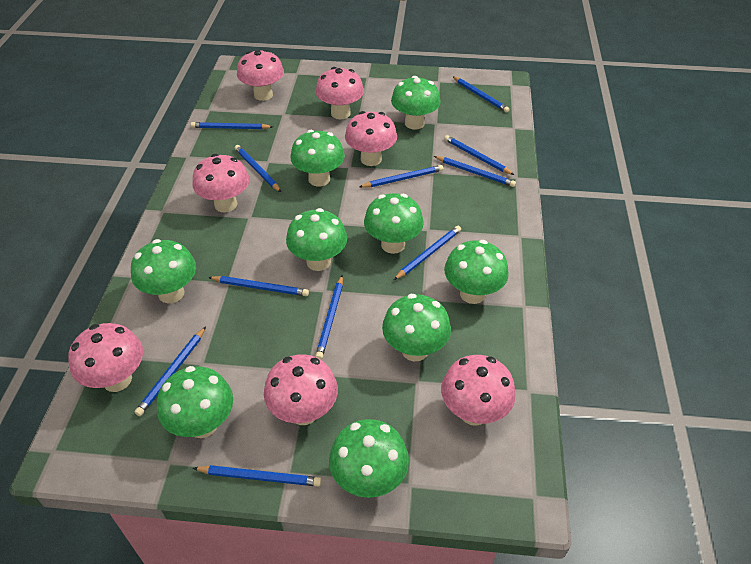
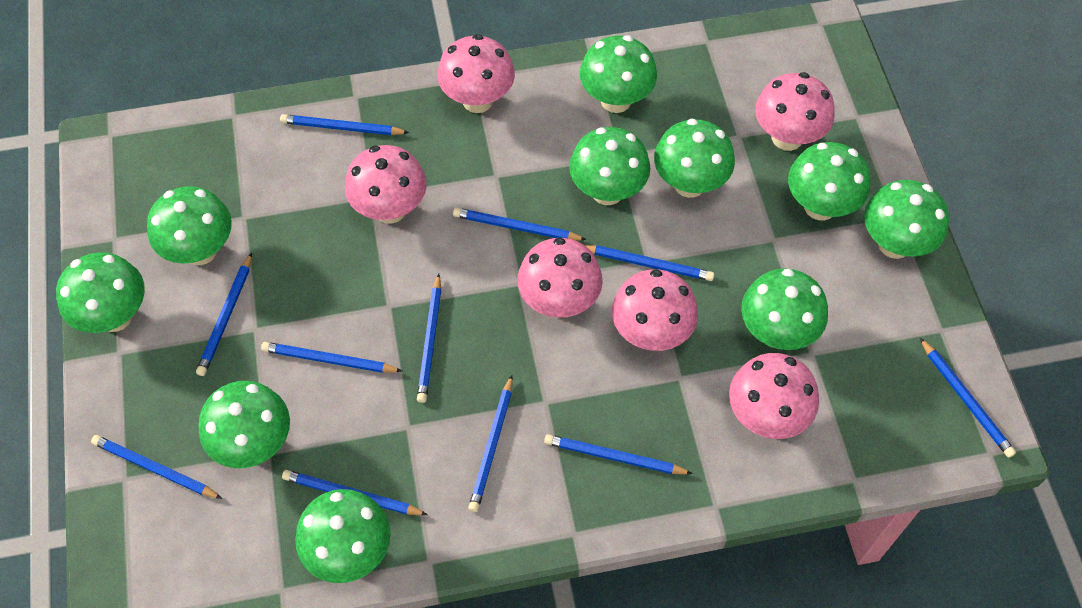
green mushroom: 9 -> 10
pink mushroom: 7 -> 6

